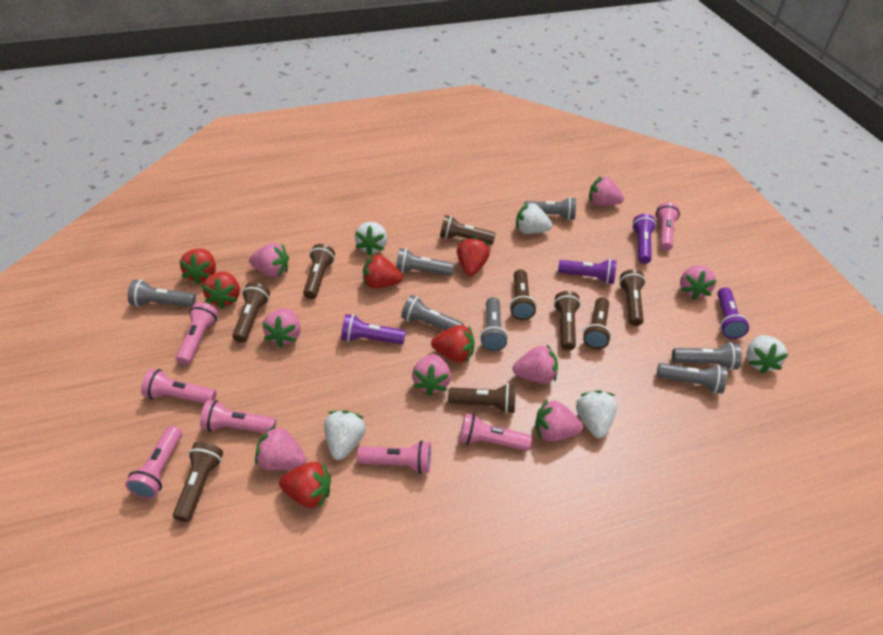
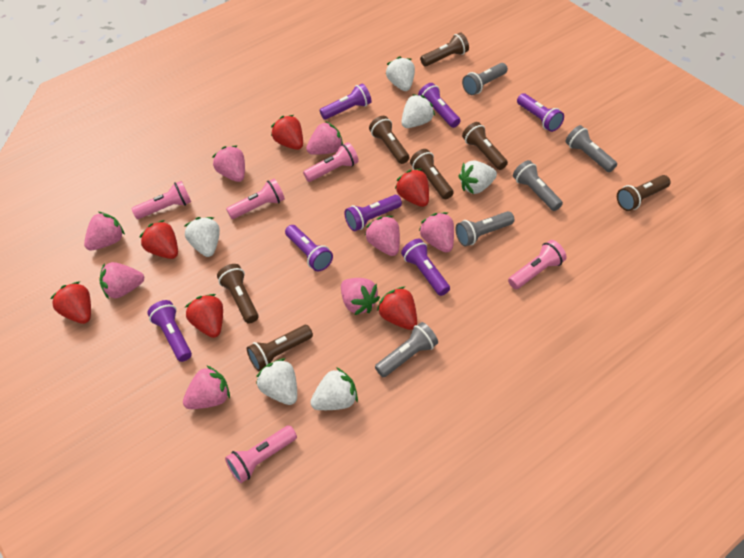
brown flashlight: 9 -> 7
grey flashlight: 7 -> 5
pink flashlight: 7 -> 5
purple flashlight: 4 -> 7
white strawberry: 5 -> 6

